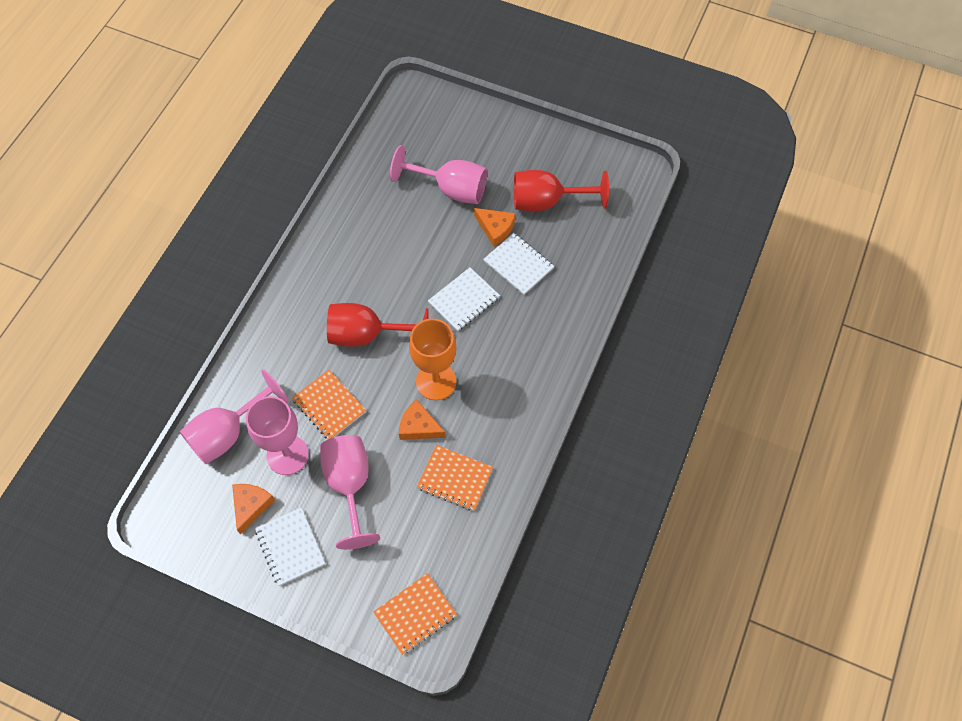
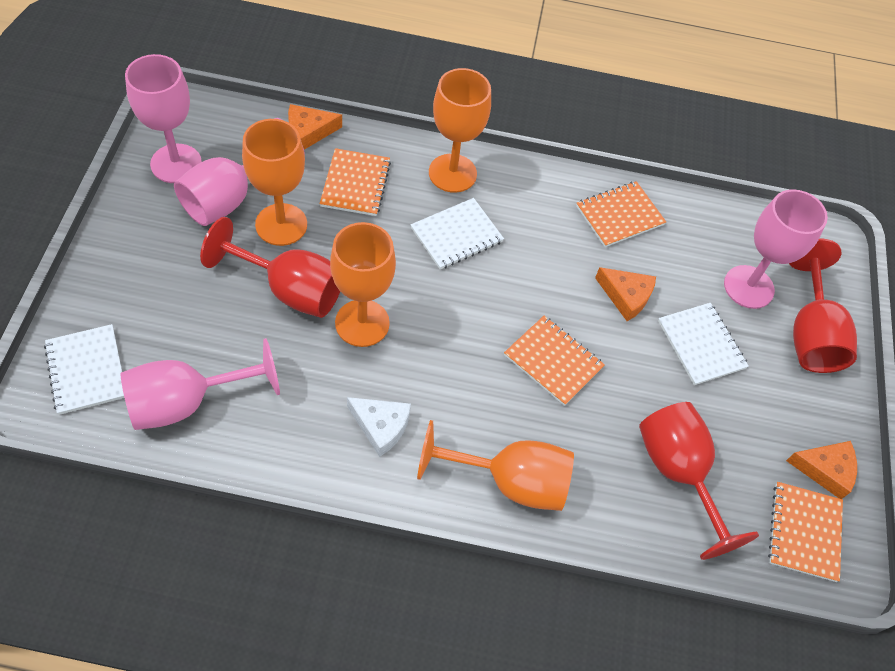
orange goblet: 1 -> 4
orange notebook: 3 -> 4
red goblet: 2 -> 3
white cheese: 0 -> 1

